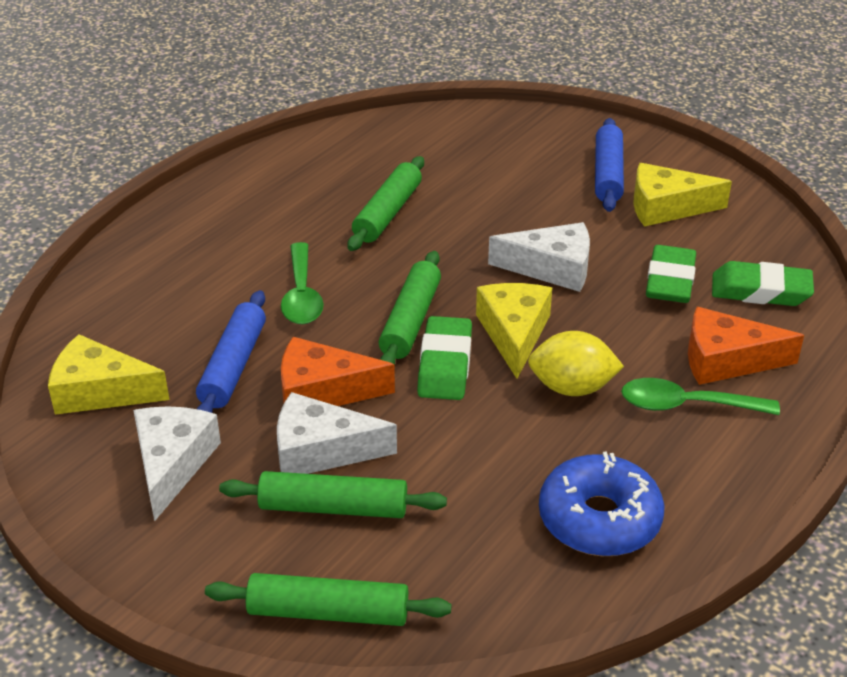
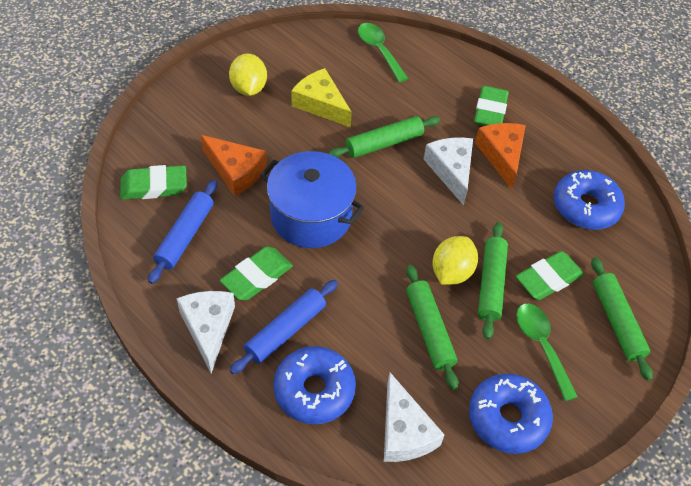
blue donut: 1 -> 3
blue pot: 0 -> 1
green eraser: 3 -> 4
yellow cheese: 3 -> 1
yellow lemon: 1 -> 2

